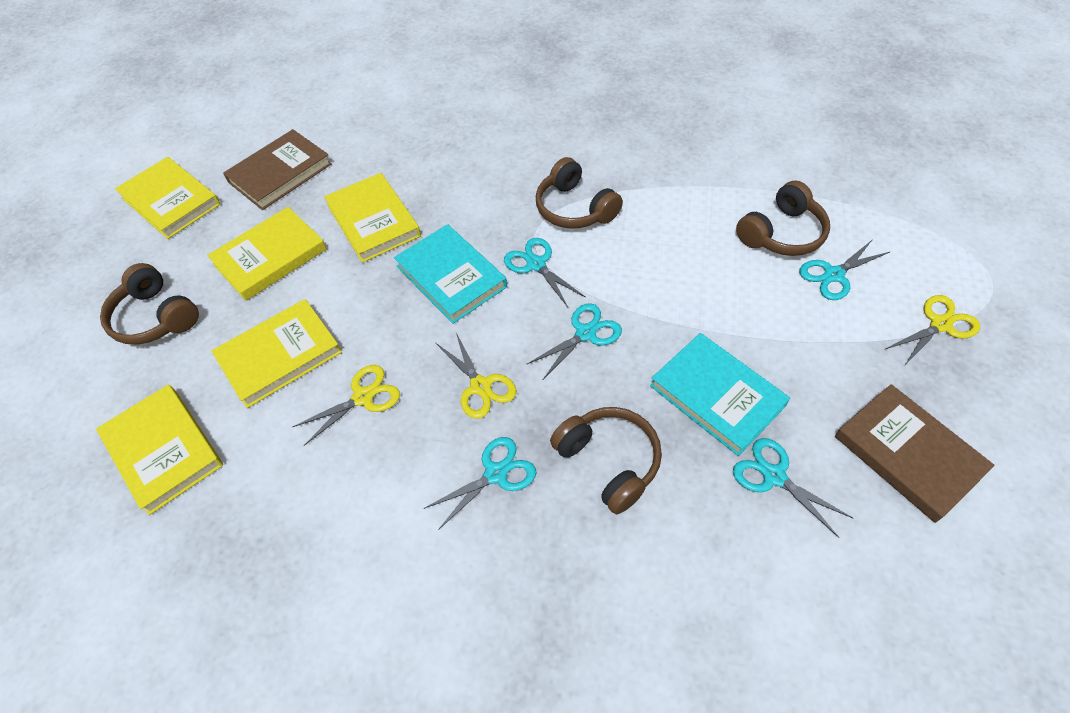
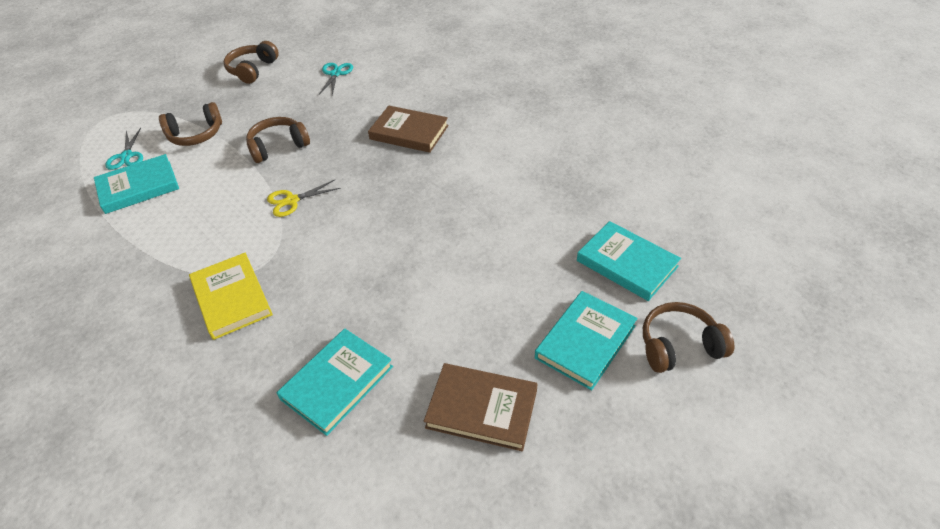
turquoise book: 2 -> 4
turquoise scissors: 5 -> 2
yellow book: 5 -> 1
yellow scissors: 3 -> 1

